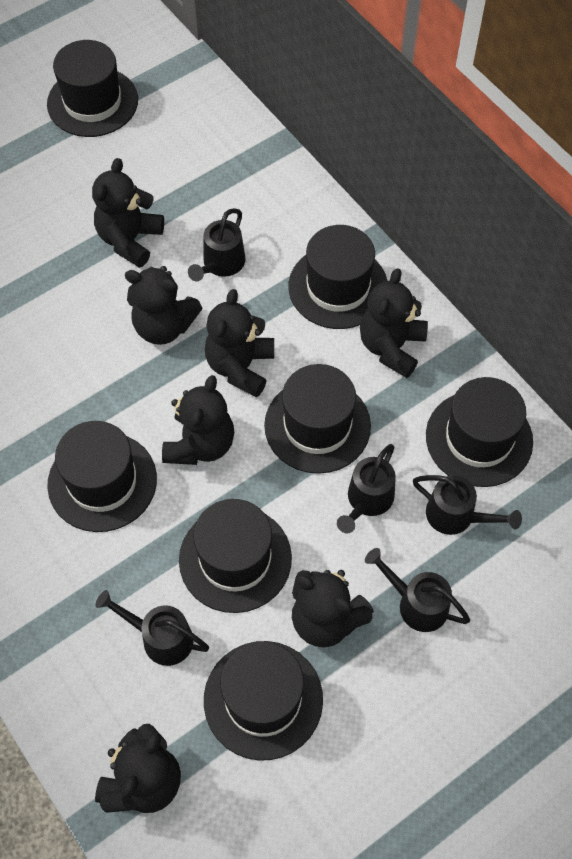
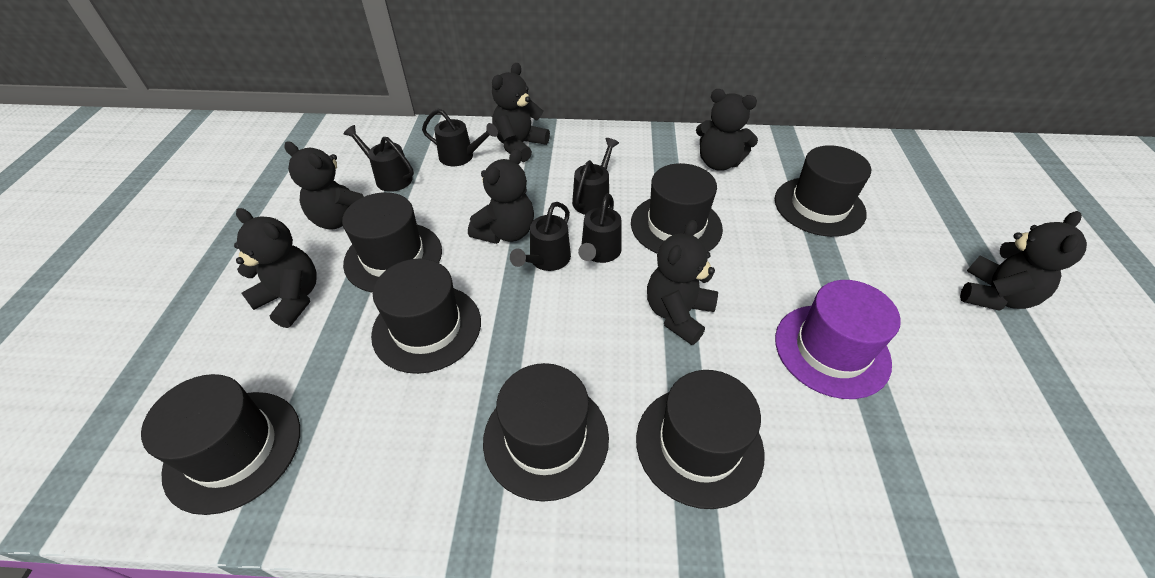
purple hat: 0 -> 1

